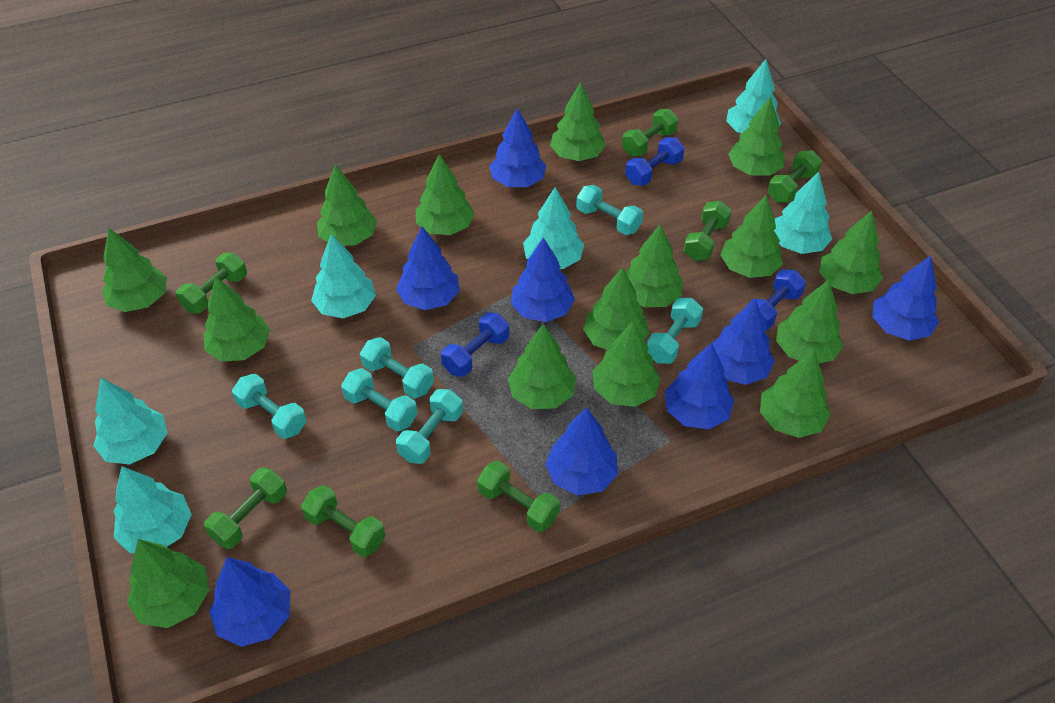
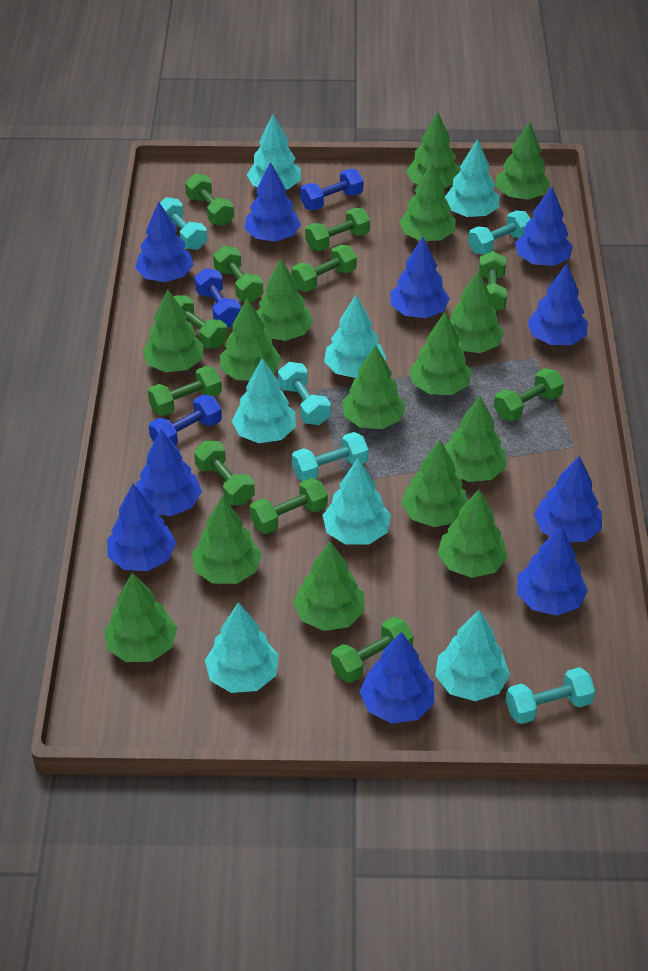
blue tree: 8 -> 10
green dumbbell: 7 -> 11
turquoise dumbbell: 6 -> 5
turquoise tree: 6 -> 7

